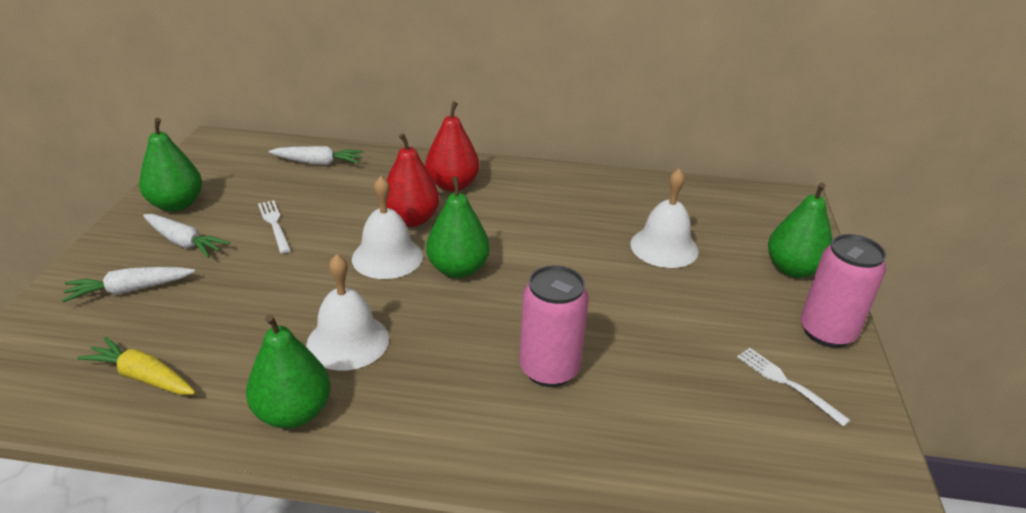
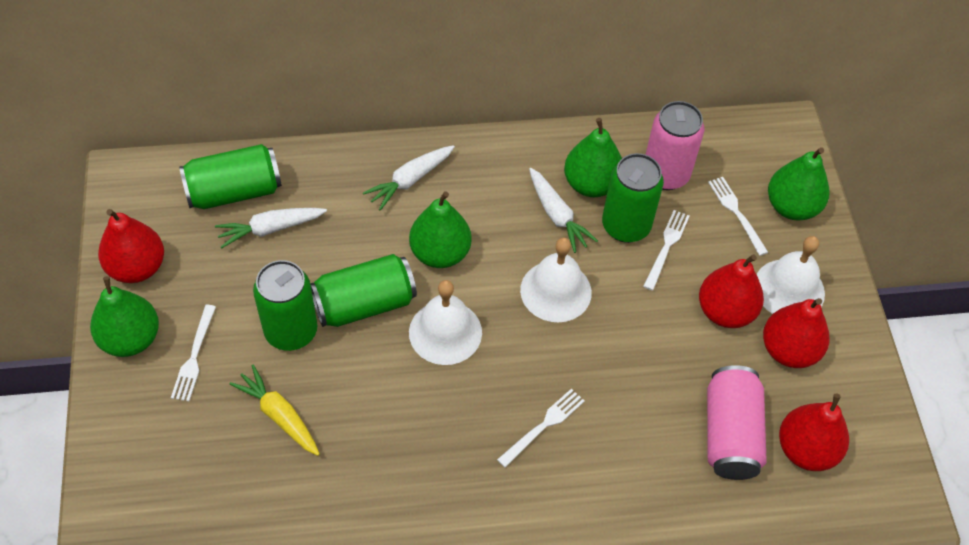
green can: 0 -> 4
red pear: 2 -> 4
white fork: 2 -> 4

